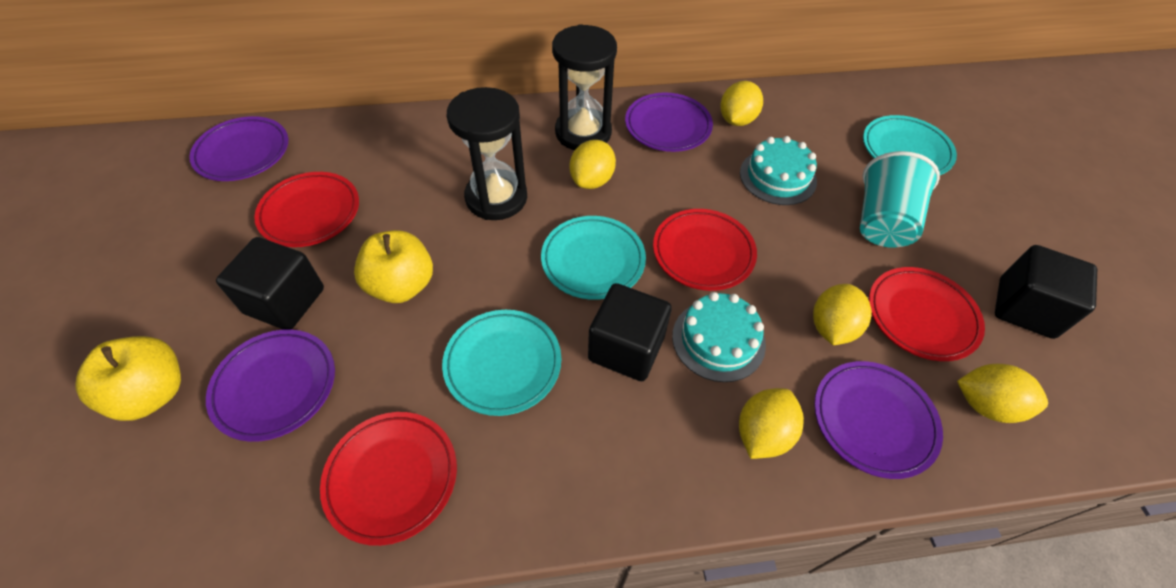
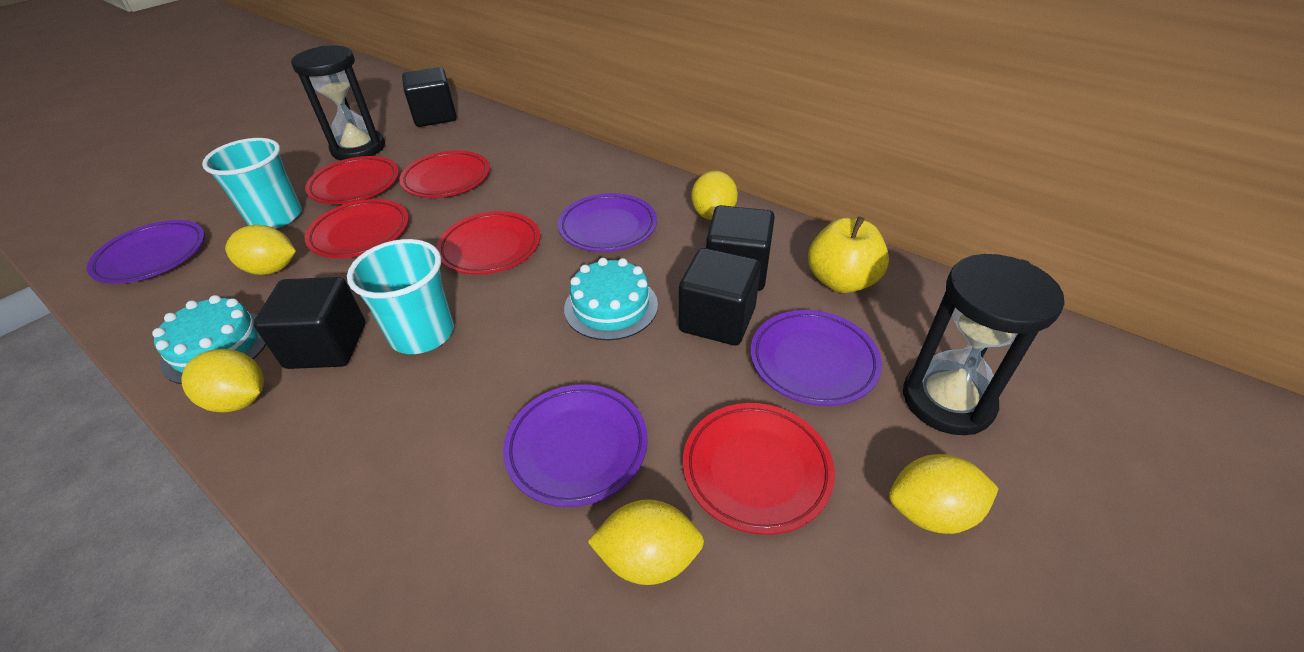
black cube: 3 -> 4
red plate: 4 -> 5
turquoise cup: 1 -> 2
turquoise plate: 3 -> 0
yellow apple: 2 -> 1

